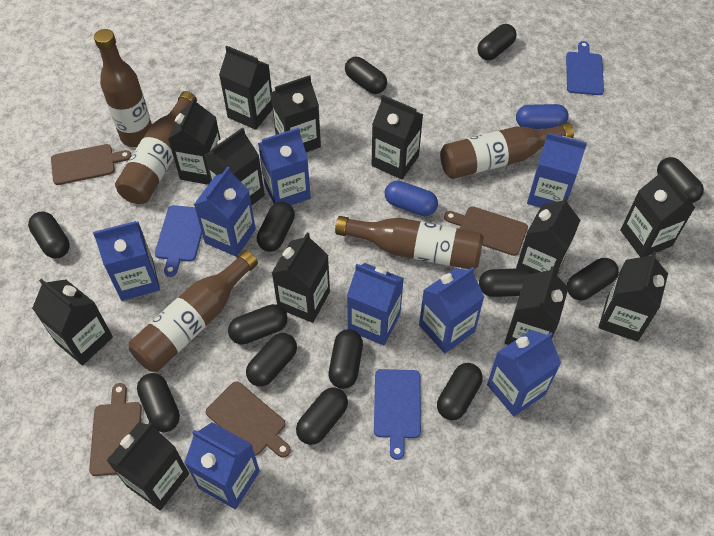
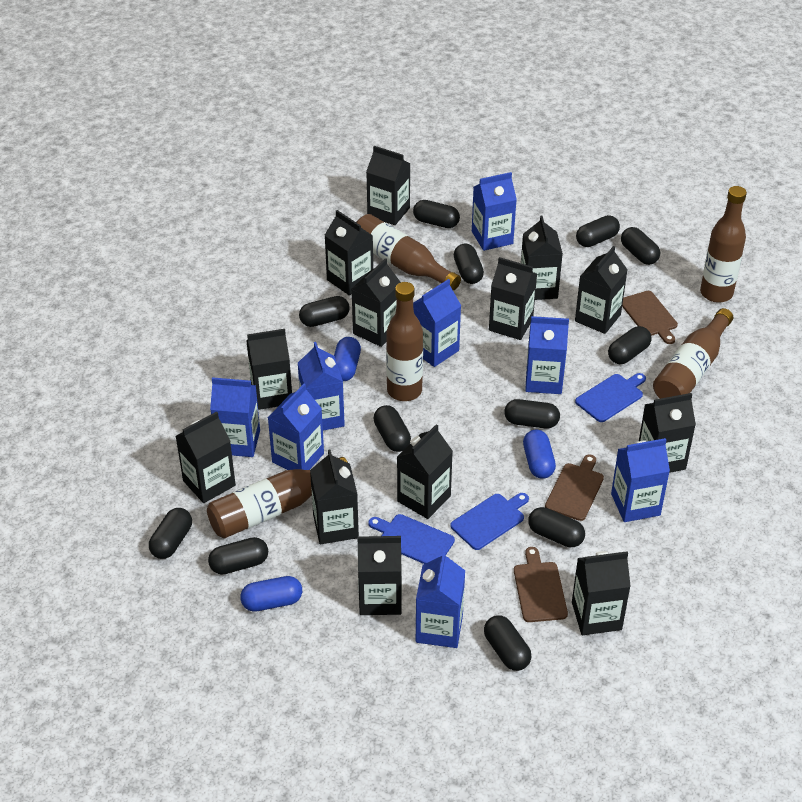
black capsule: 13 -> 12
black carton: 12 -> 13
blue capsule: 2 -> 3
brown cutting board: 4 -> 3

